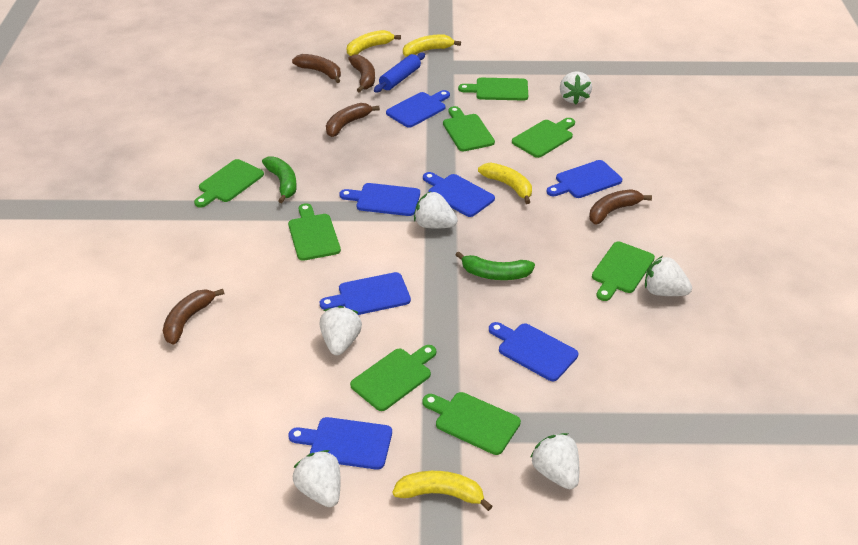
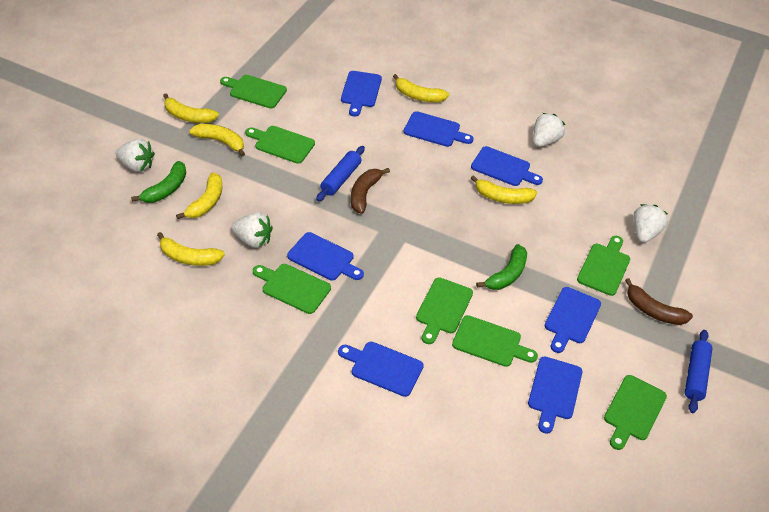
blue rolling pin: 1 -> 2
brown banana: 5 -> 2
green cutting board: 8 -> 7
white strawberry: 6 -> 4
yellow banana: 4 -> 6

